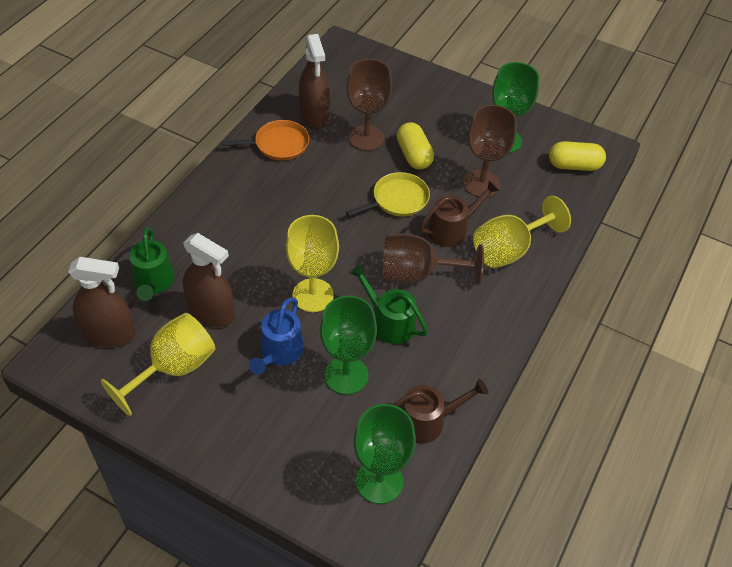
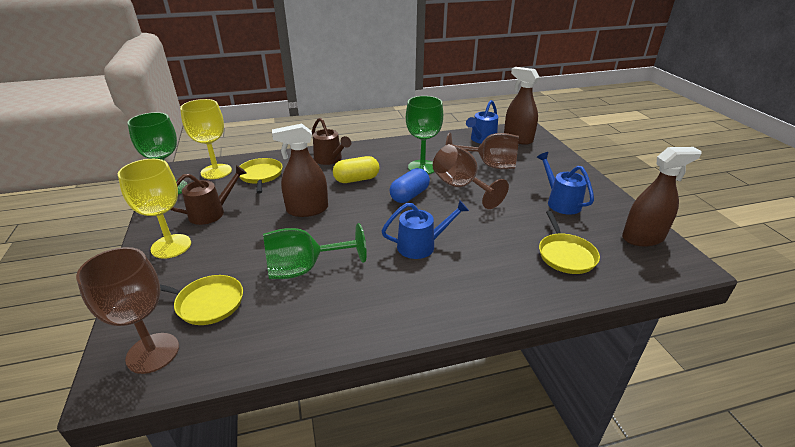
blue capsule: 0 -> 1
blue watering can: 1 -> 3
green watering can: 2 -> 0
orange pan: 1 -> 0
yellow capsule: 2 -> 1
yellow goblet: 3 -> 2
yellow pan: 1 -> 3

